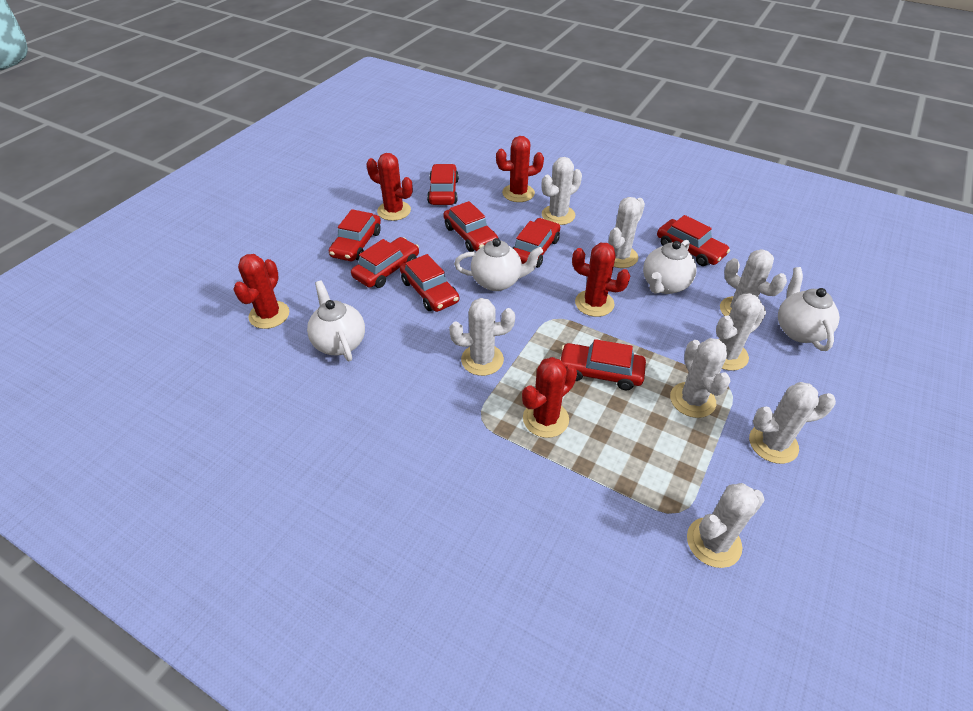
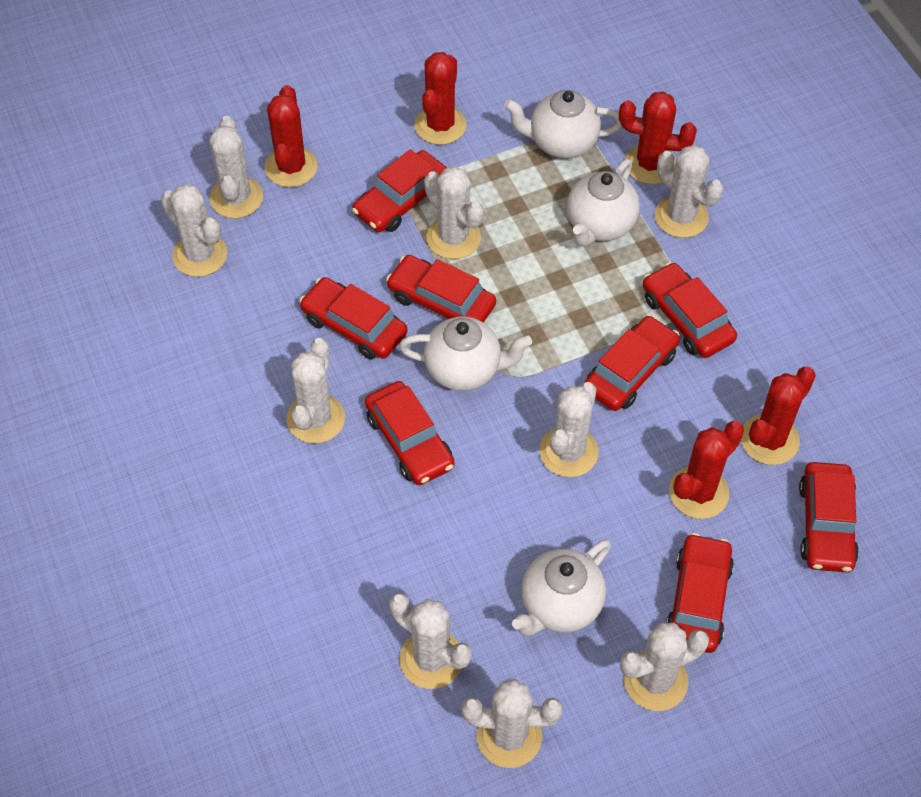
white cactus: 8 -> 9

